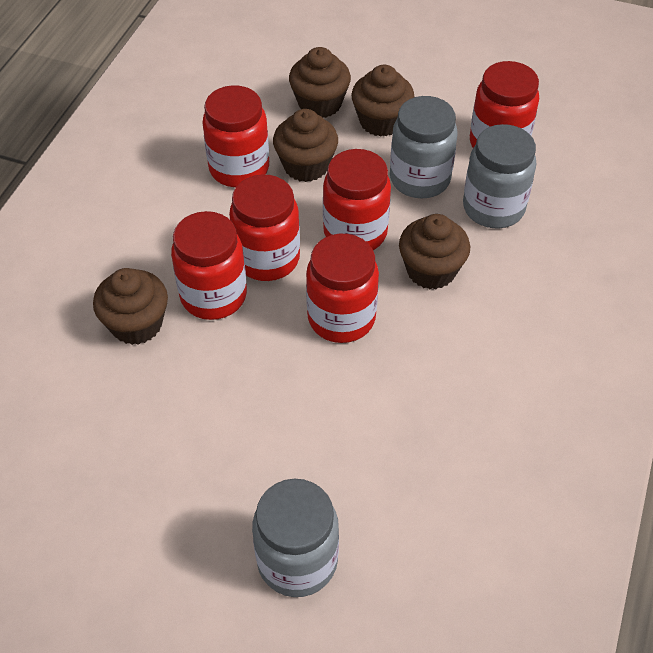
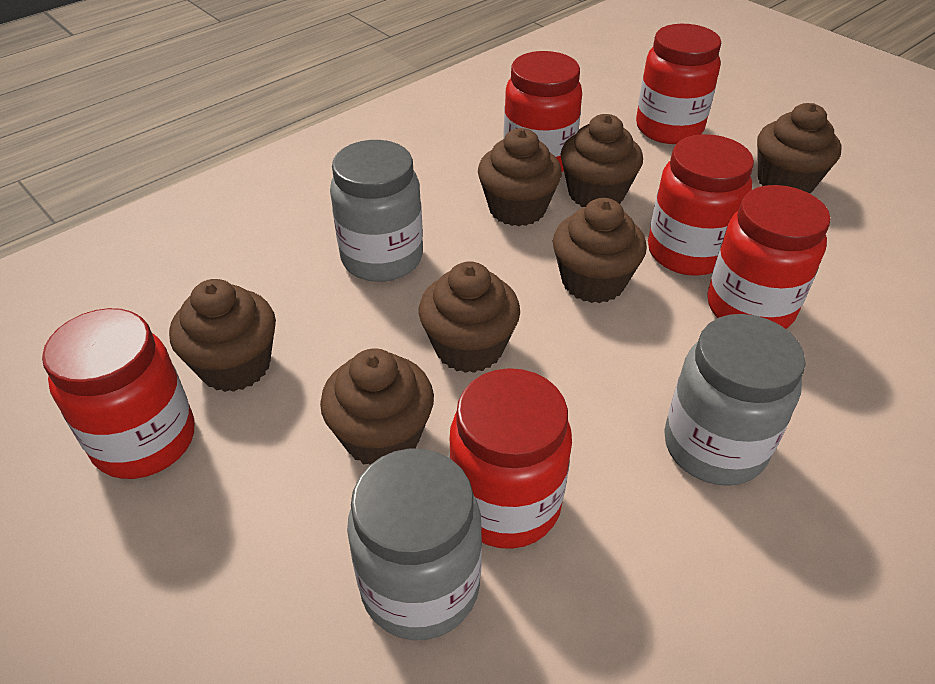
brown cupcake: 5 -> 7

